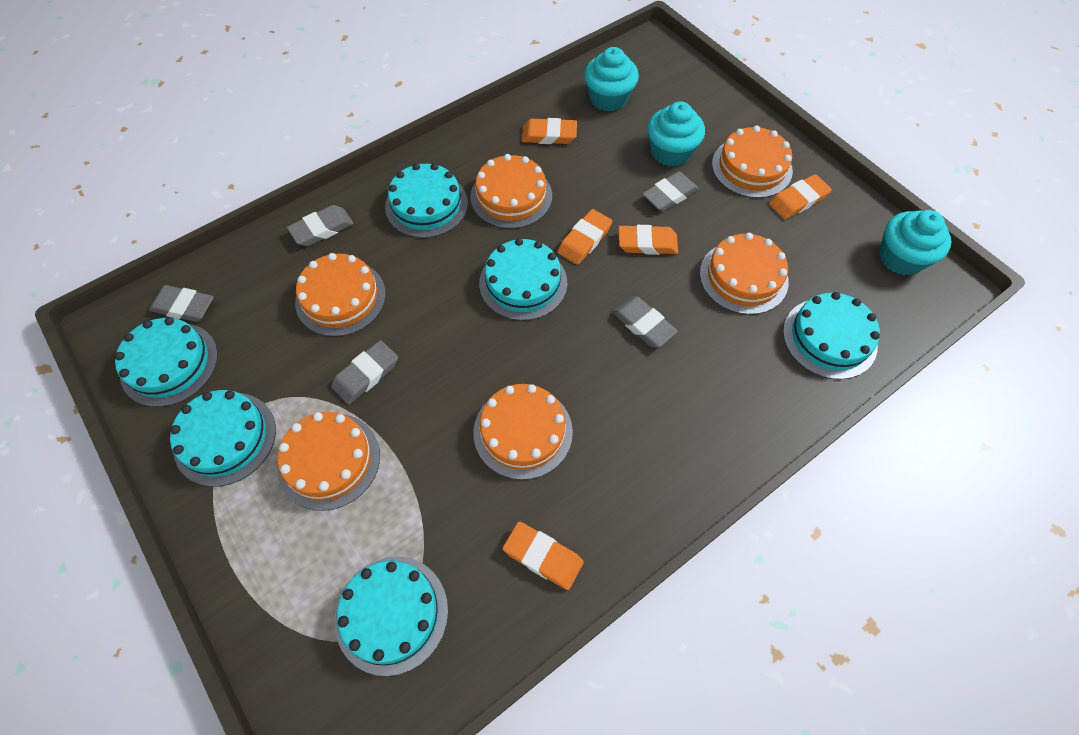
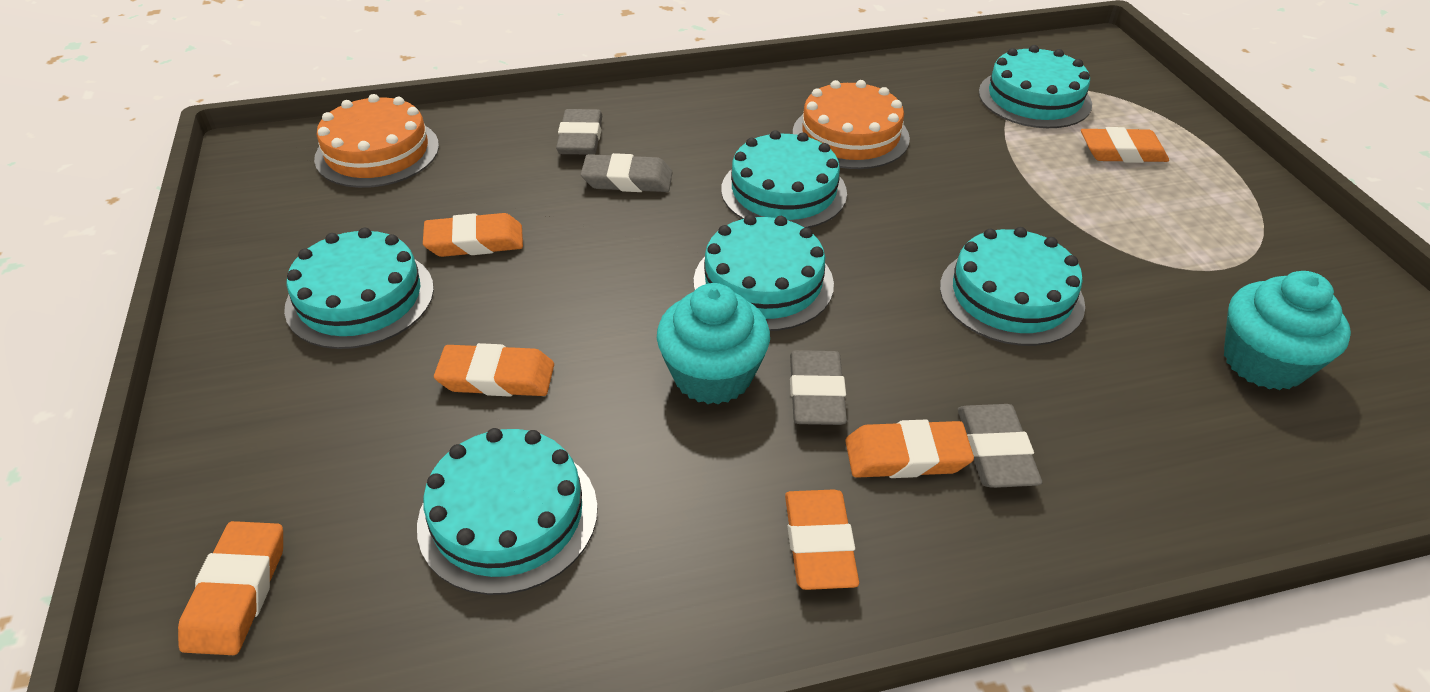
grey eraser: 5 -> 4
orange cake: 6 -> 2
orange eraser: 5 -> 6
turquoise cupcake: 3 -> 2

